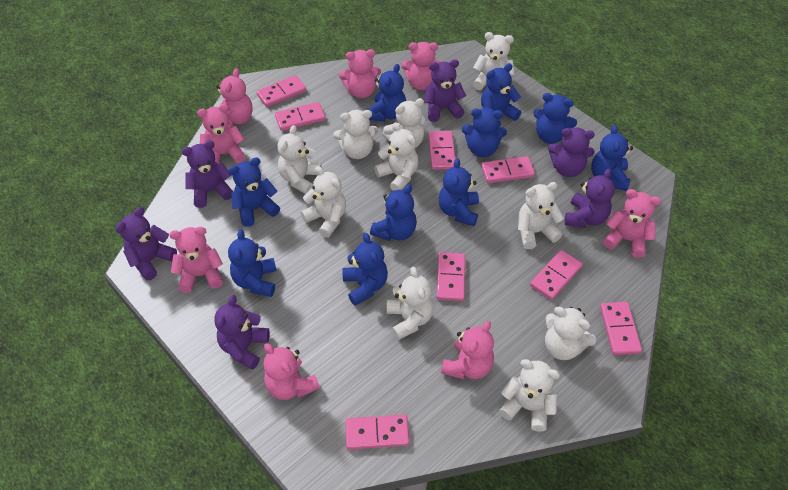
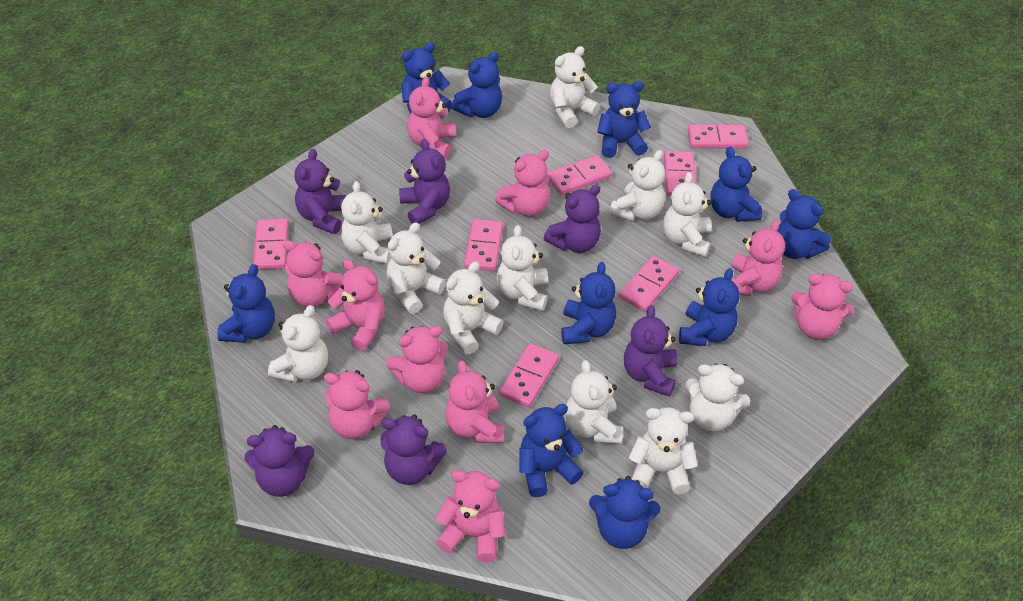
pink domino: 8 -> 7
pink teddy bear: 8 -> 10
white teddy bear: 10 -> 11

